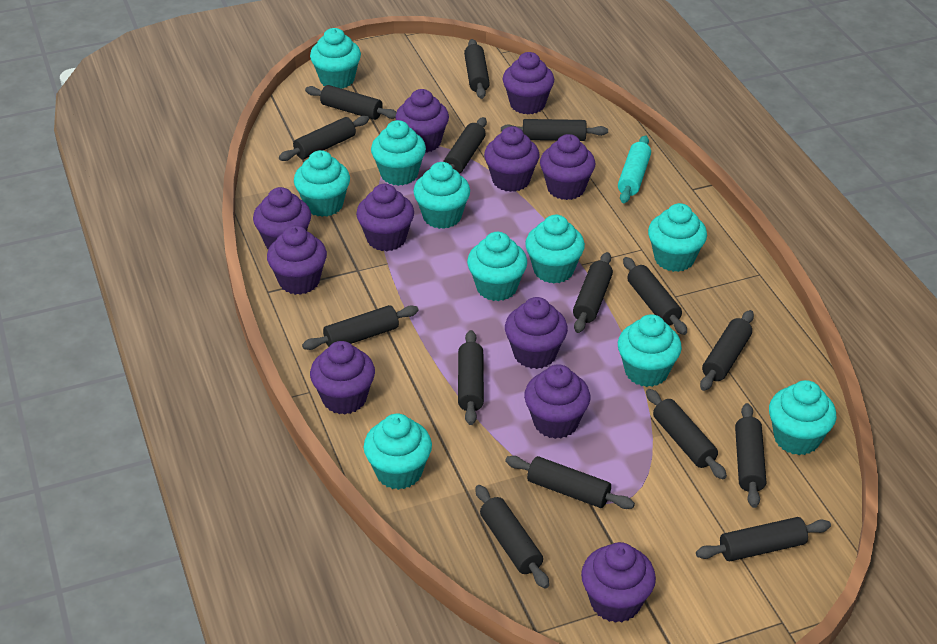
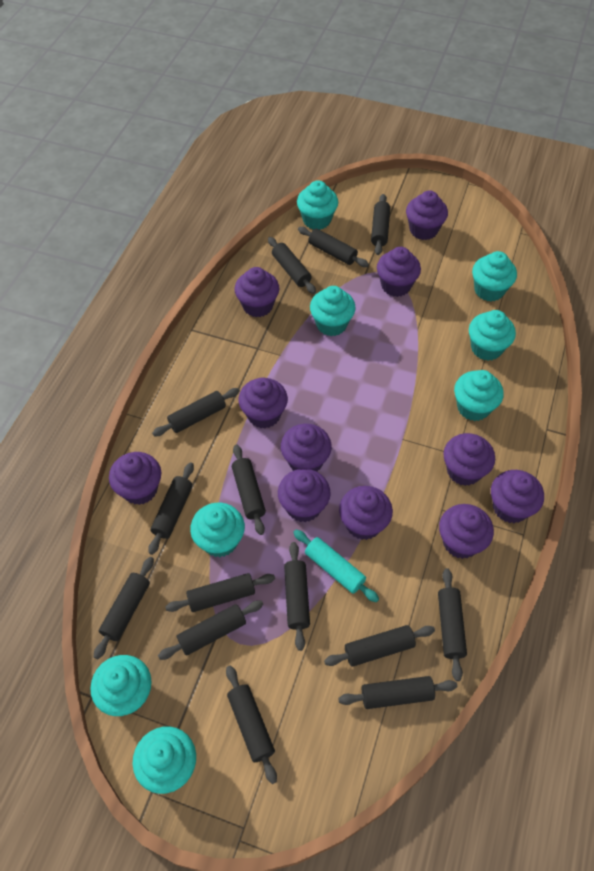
black rolling pin: 15 -> 14
turquoise cupcake: 10 -> 8

